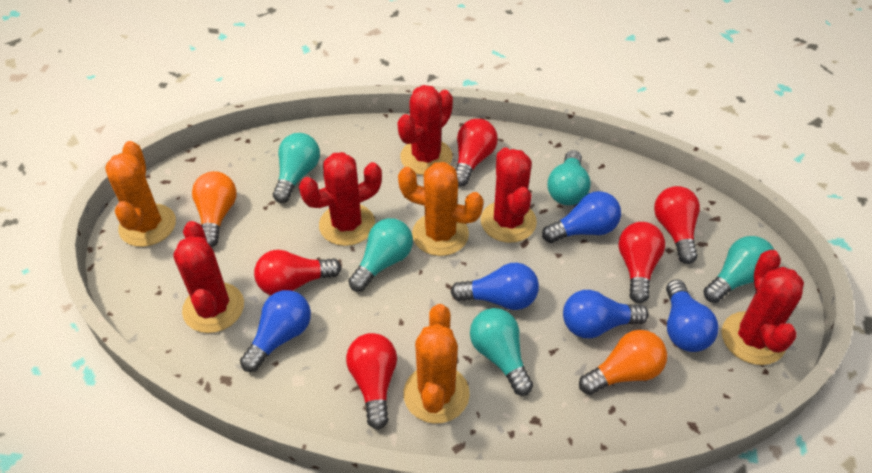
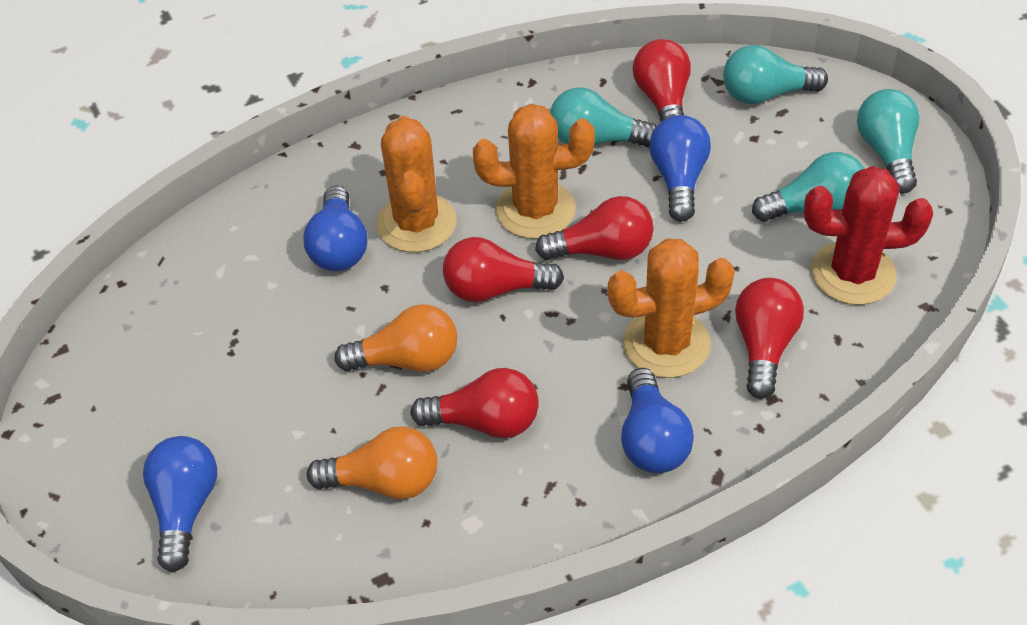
blue light bulb: 5 -> 4
red cactus: 5 -> 1
turquoise light bulb: 5 -> 4

